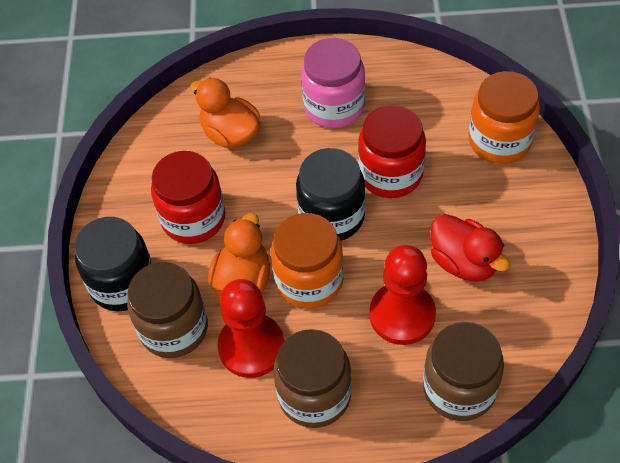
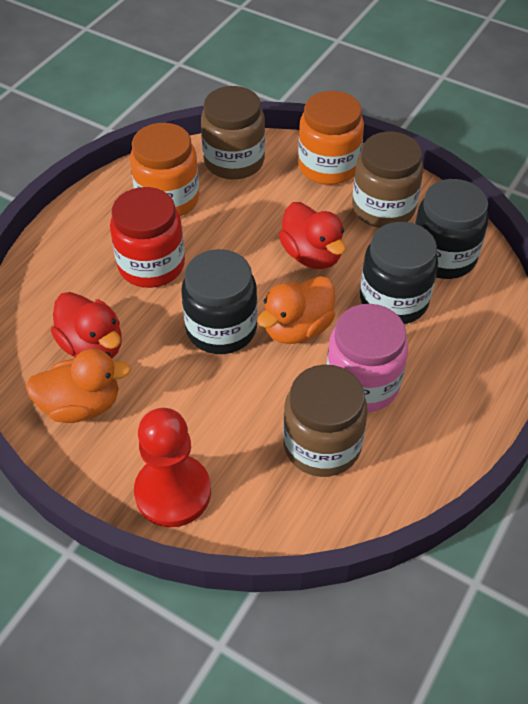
black jar: 2 -> 3
red duck: 1 -> 2
red jar: 2 -> 1
red pawn: 2 -> 1

